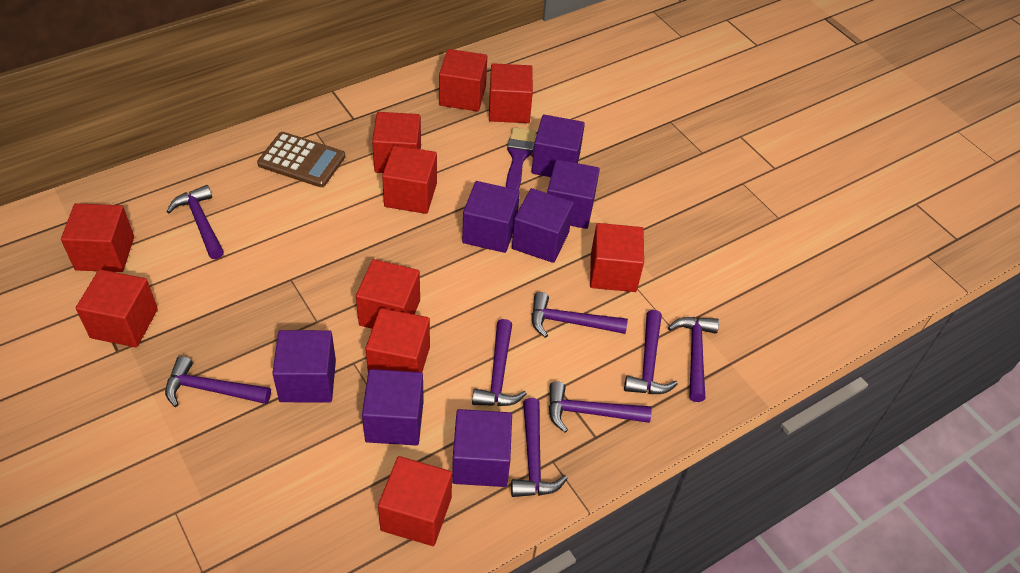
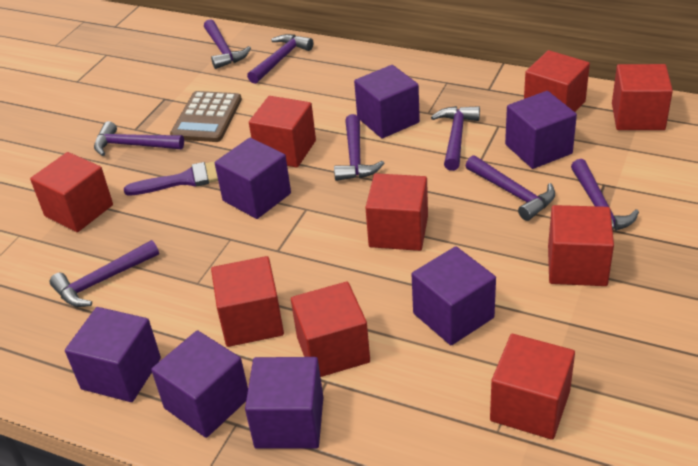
red cube: 10 -> 9

